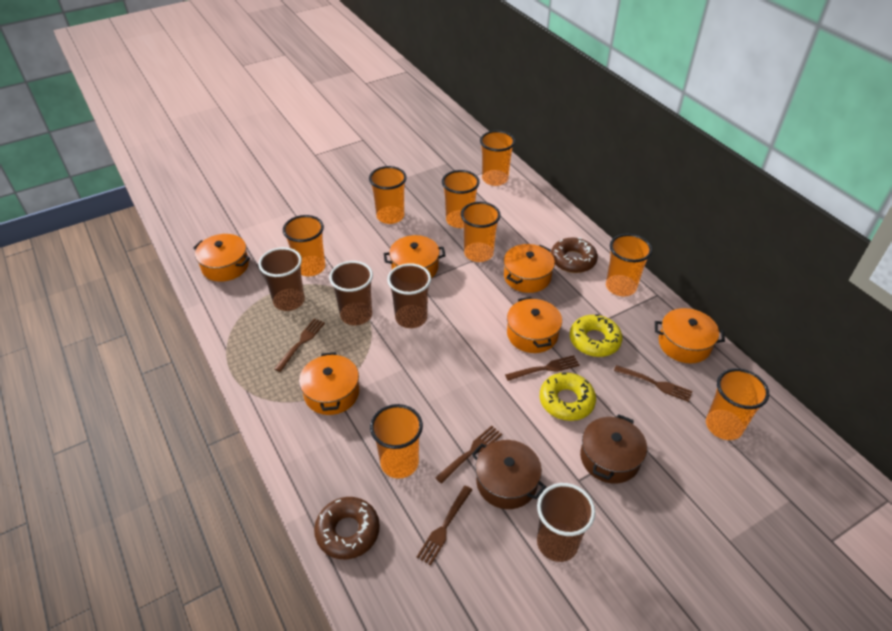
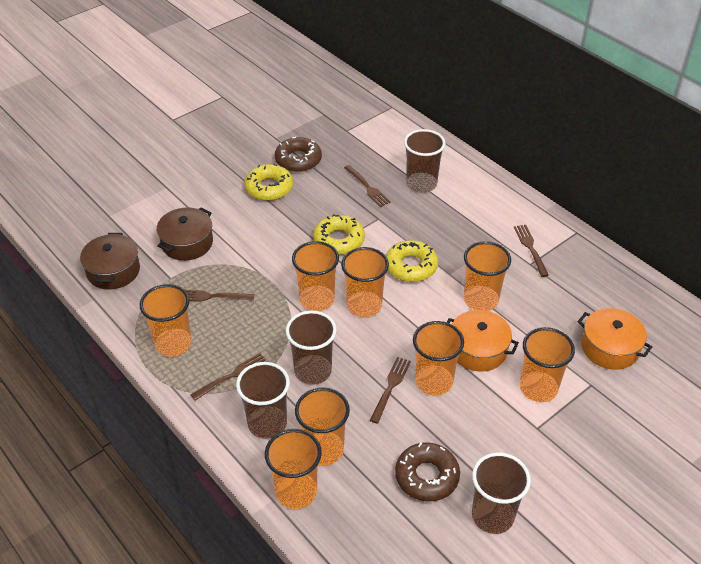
orange pot: 6 -> 2
yellow donut: 2 -> 3

